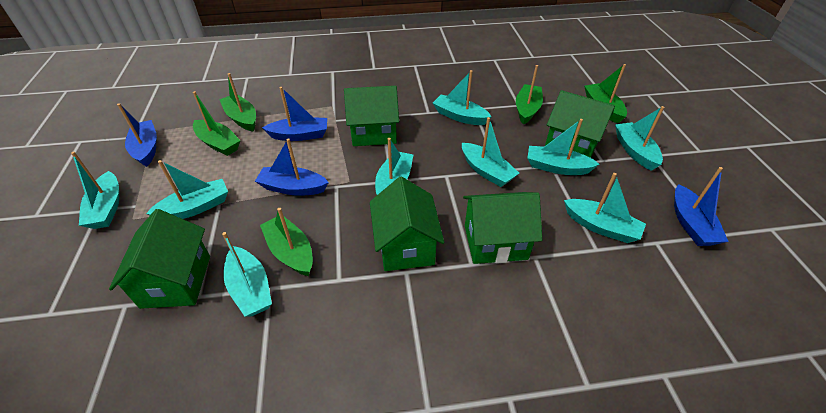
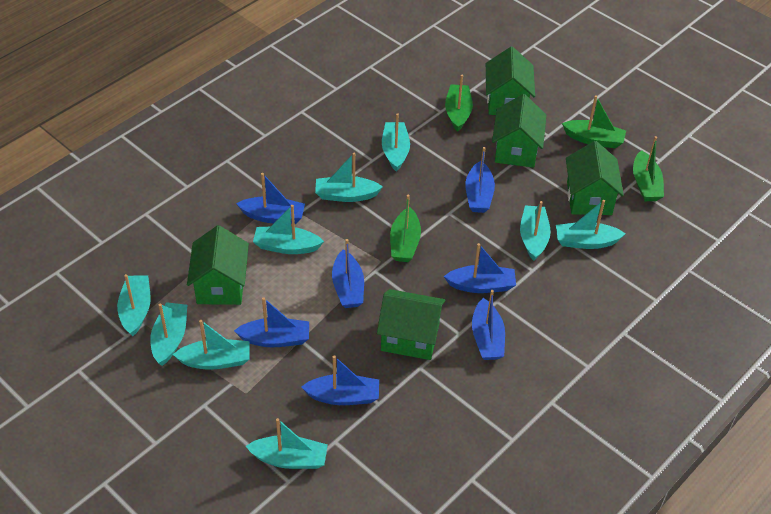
blue boat: 4 -> 7
green boat: 5 -> 4

